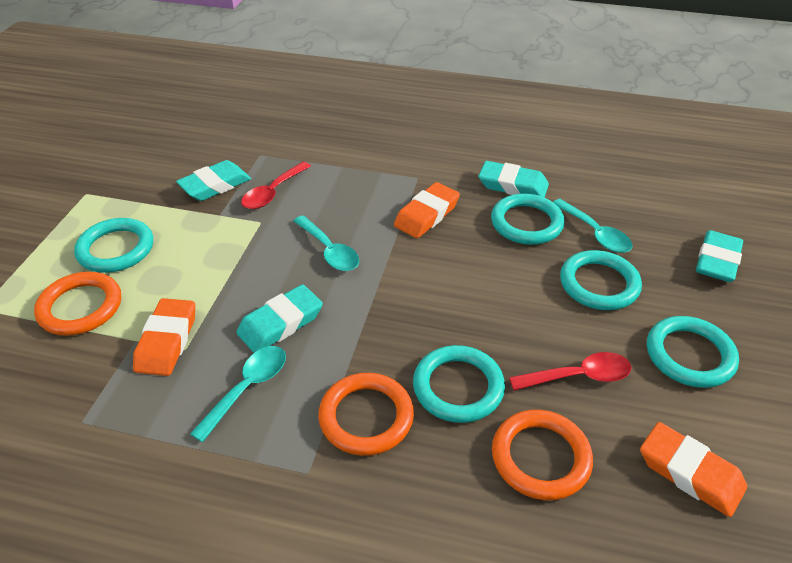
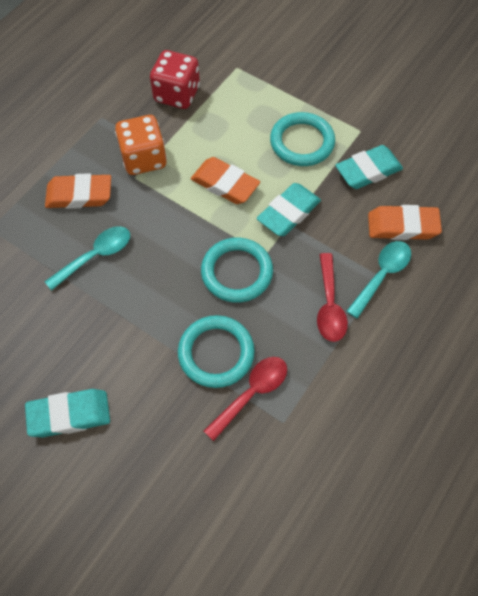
orange dice: 0 -> 1
orange ring: 3 -> 0
red dice: 0 -> 1
turquoise eraser: 4 -> 3
turquoise ring: 5 -> 3
turquoise spoon: 3 -> 2

